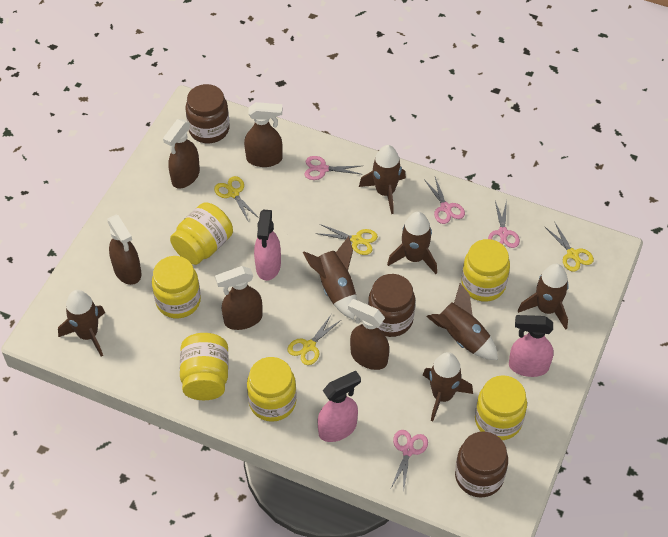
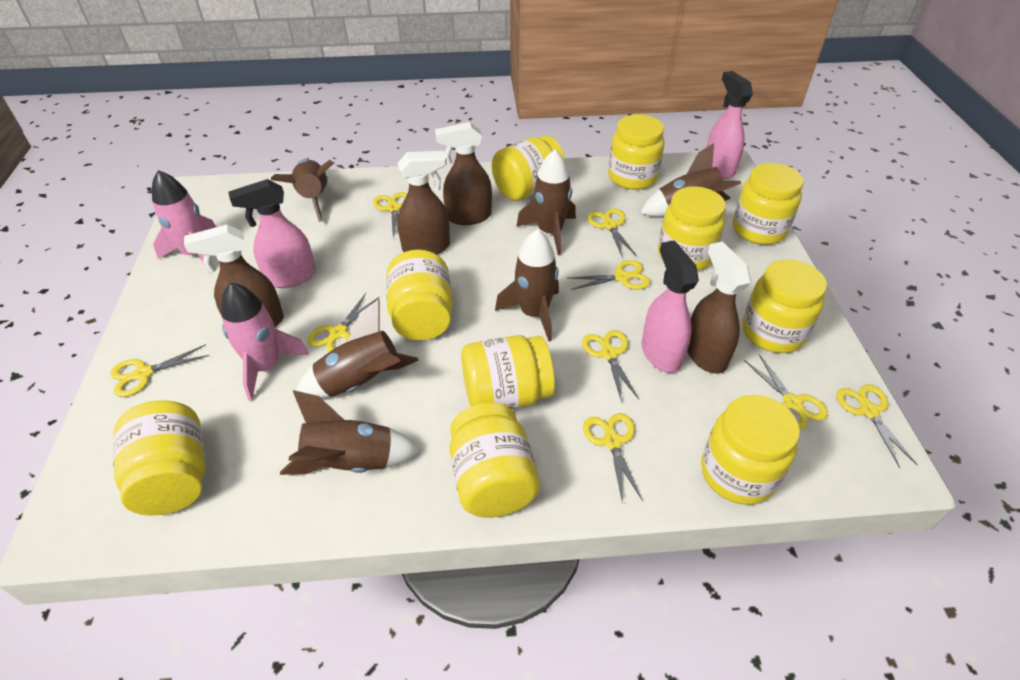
brown jar: 3 -> 0
brown rocket: 7 -> 6
brown spray bottle: 5 -> 4
pink rocket: 0 -> 2
pink scissors: 4 -> 0
yellow jar: 6 -> 10
yellow scissors: 4 -> 9

